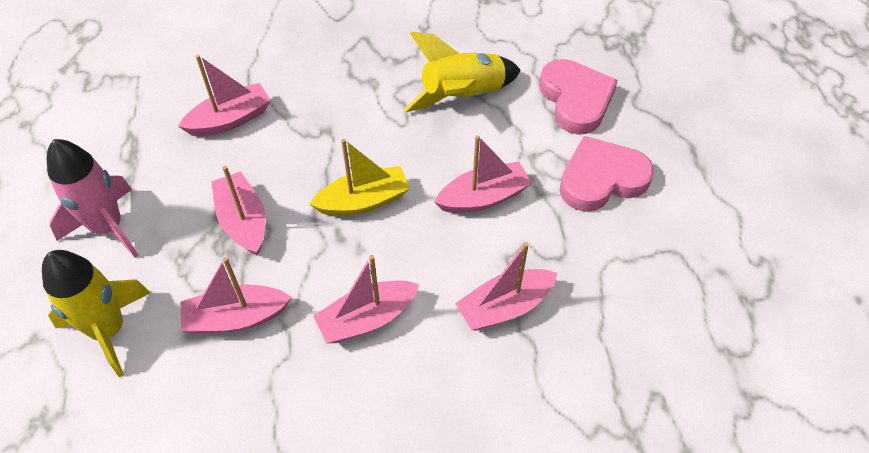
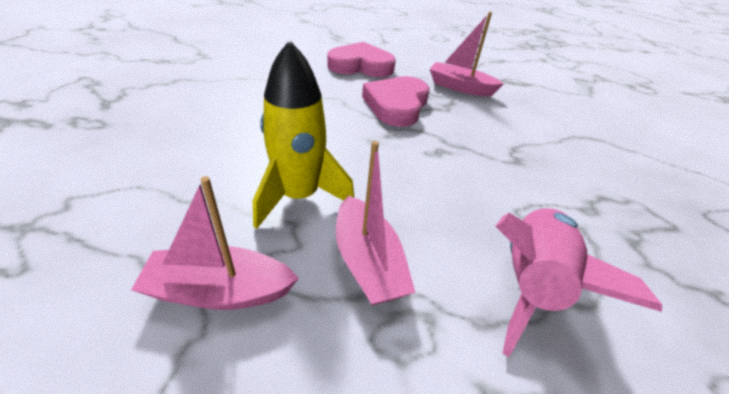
pink boat: 6 -> 3
yellow boat: 1 -> 0
yellow rocket: 2 -> 1

